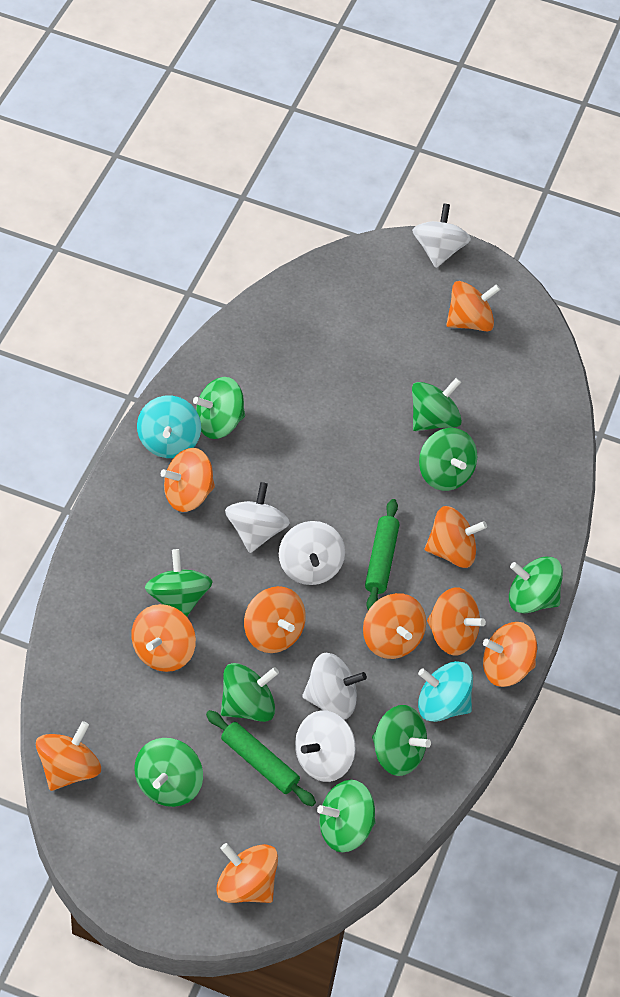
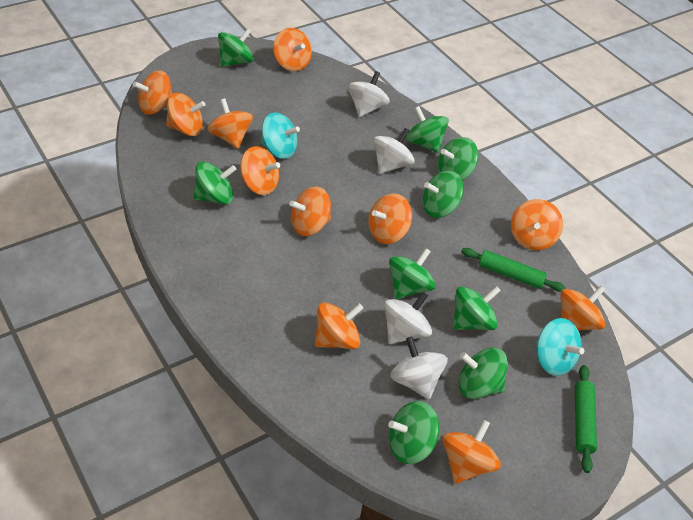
orange spinning top: 10 -> 11
white spinning top: 5 -> 4

